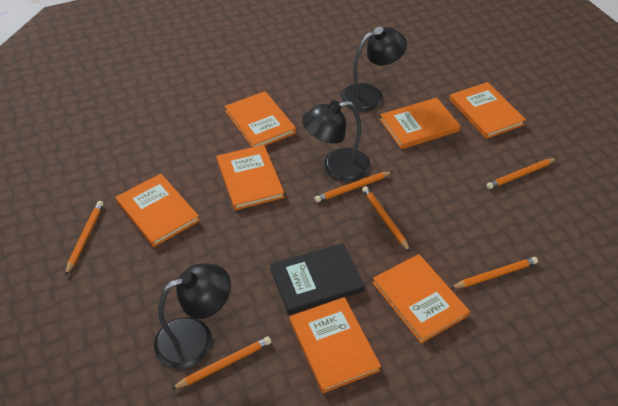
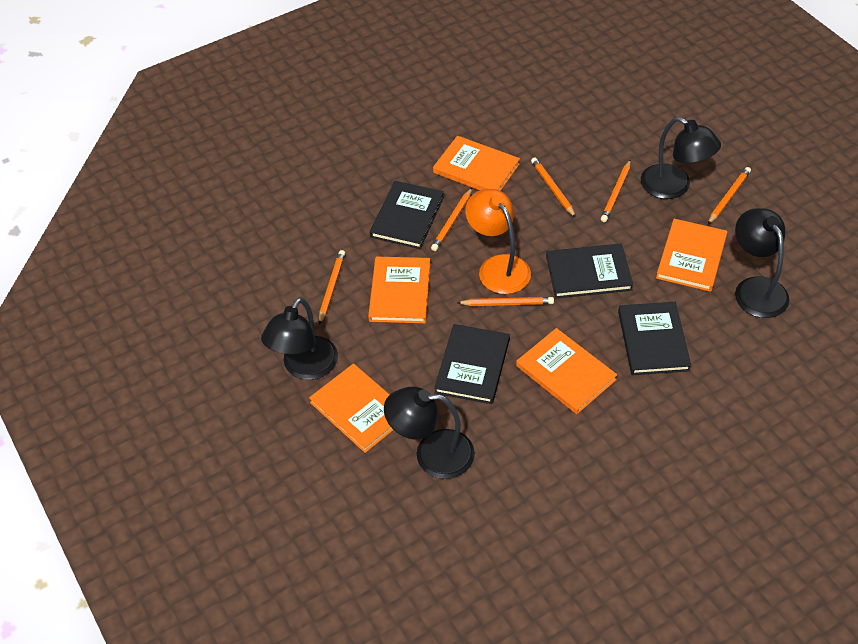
black book: 1 -> 4
black lamp: 3 -> 4
orange book: 7 -> 5
orange lamp: 0 -> 1

